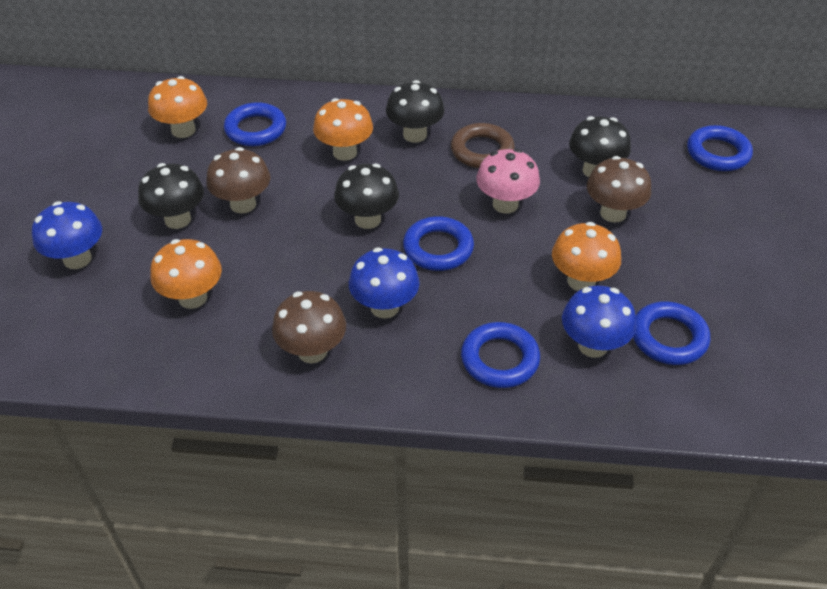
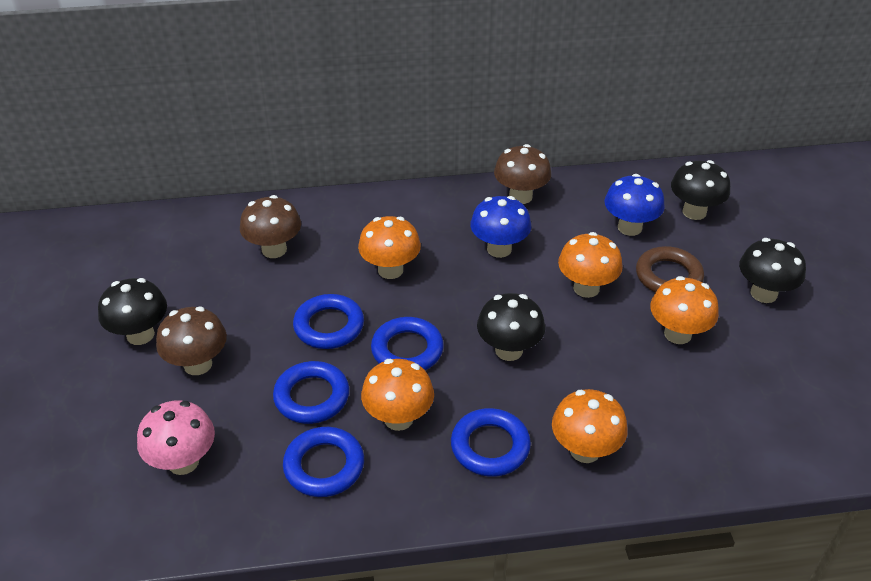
blue mushroom: 3 -> 2
orange mushroom: 4 -> 5

